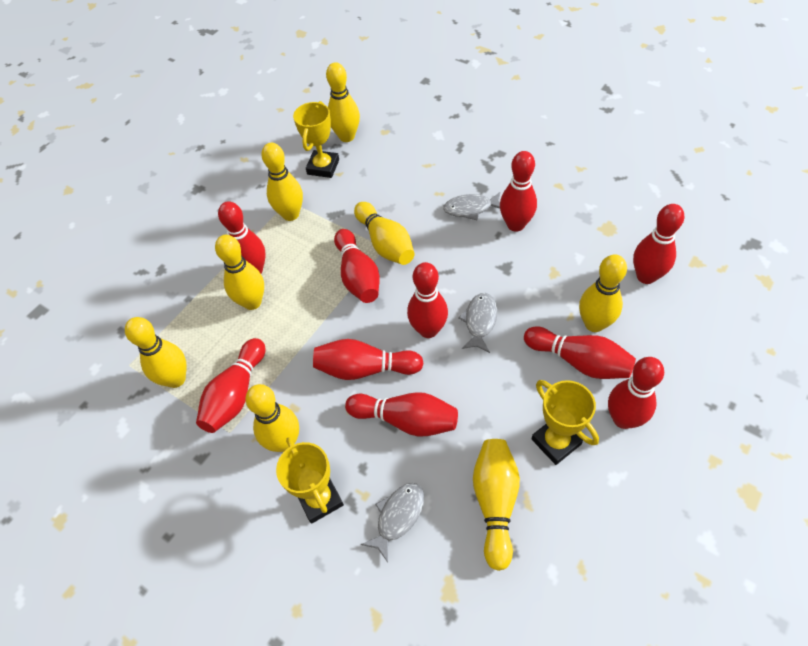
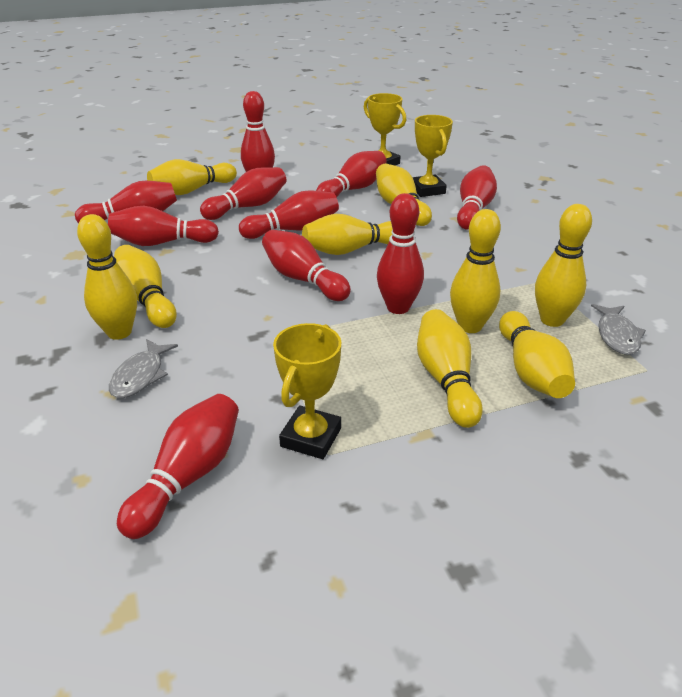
grey fish: 3 -> 2
yellow bowling pin: 8 -> 9

